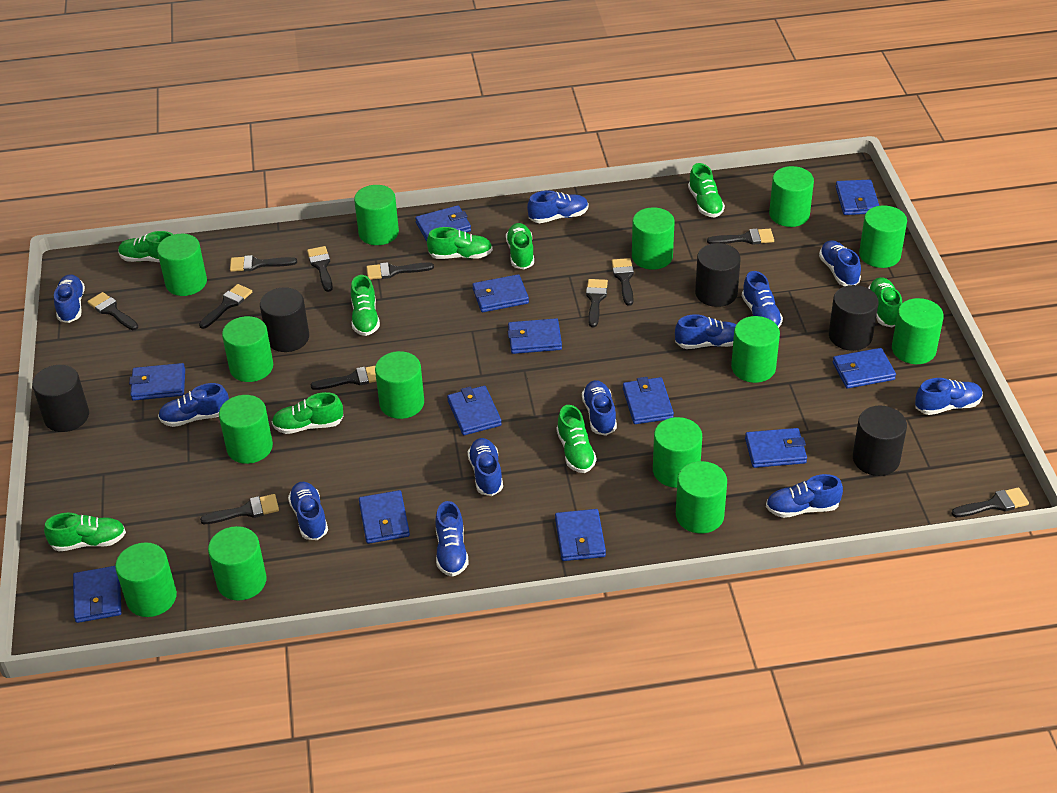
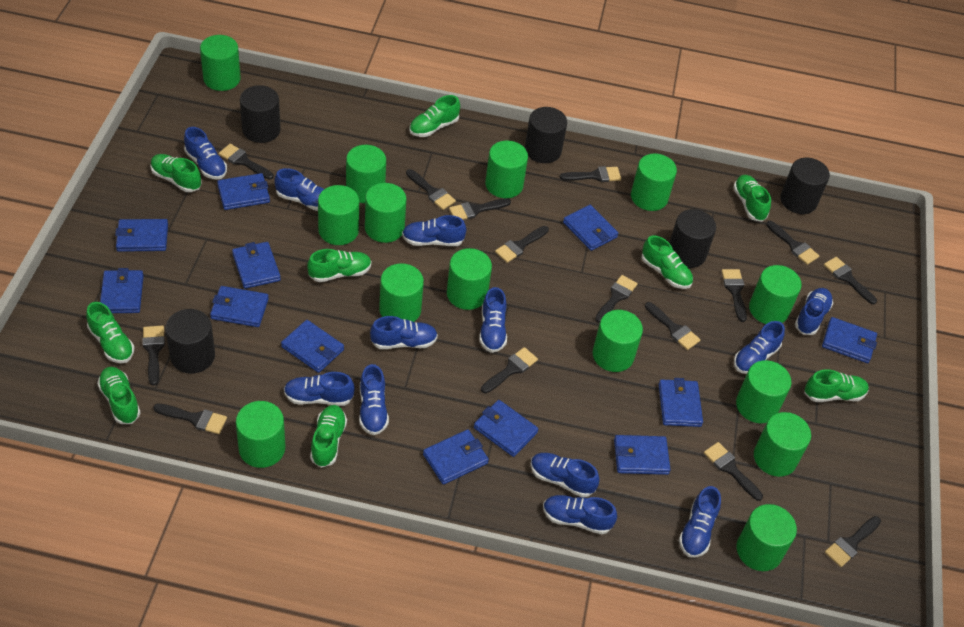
black brush: 11 -> 15

